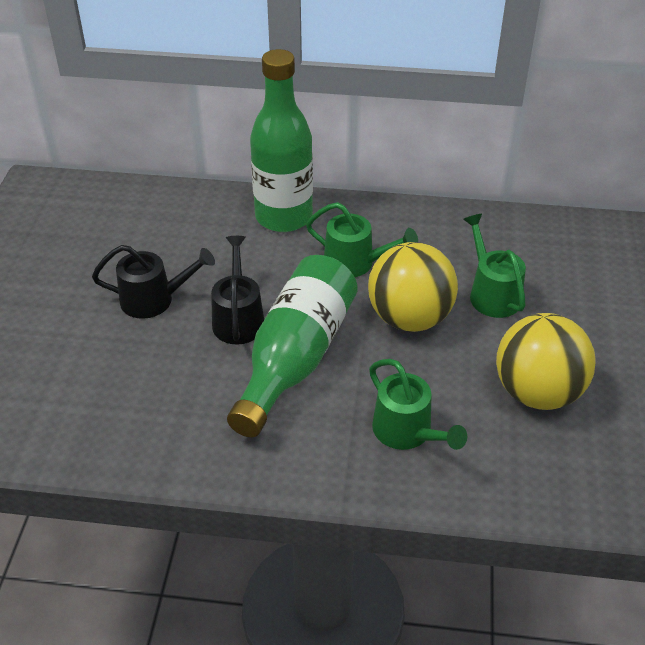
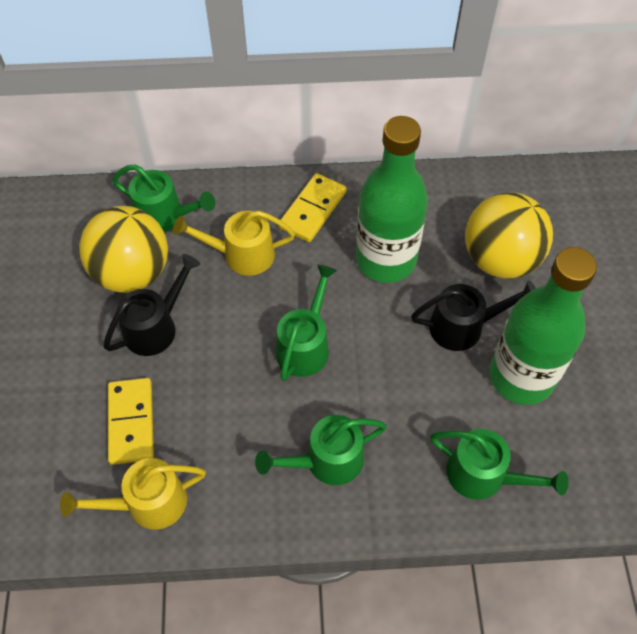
green watering can: 3 -> 4
yellow domino: 0 -> 2
yellow watering can: 0 -> 2

